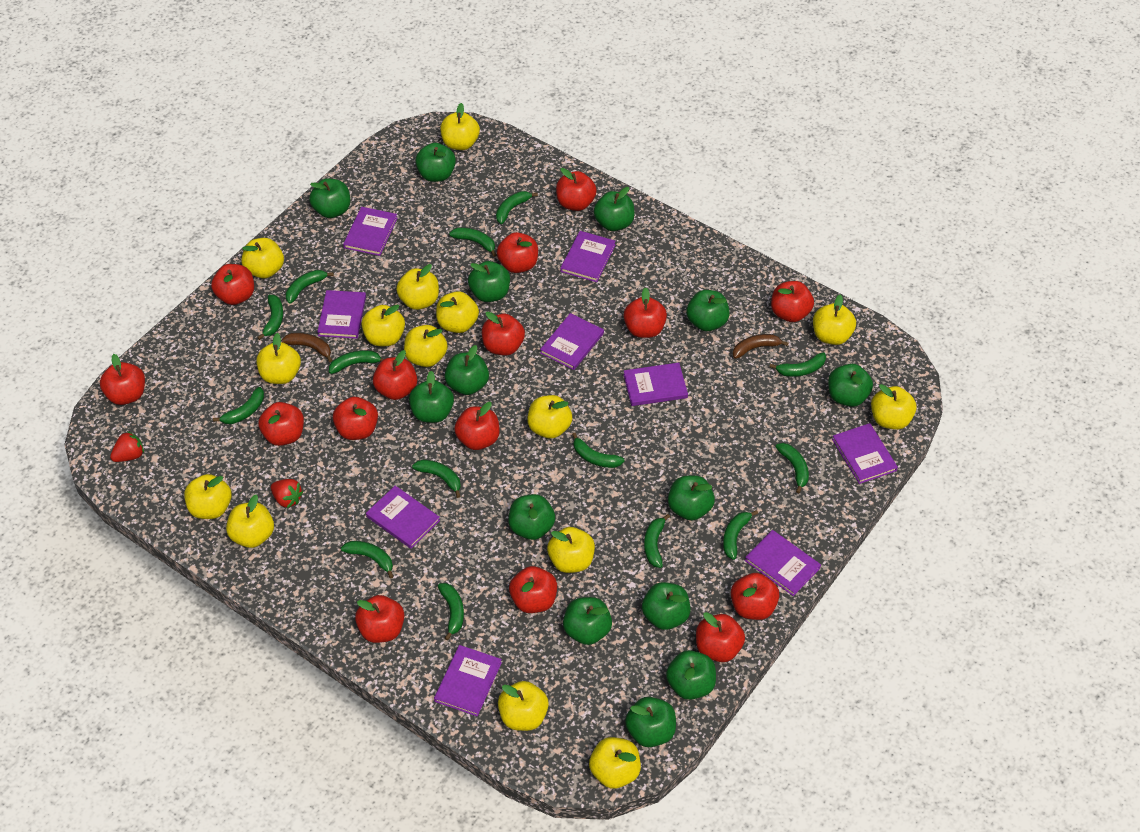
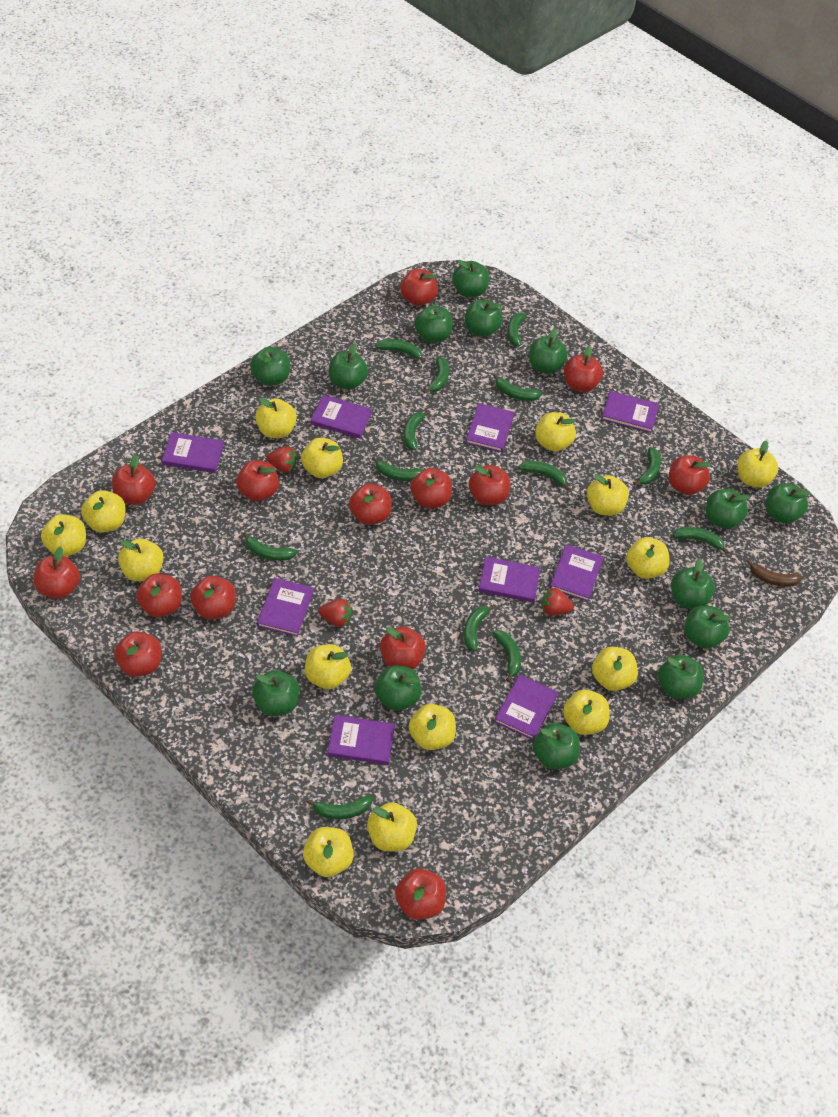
brown banana: 2 -> 1
green banana: 14 -> 13
red apple: 15 -> 14
red strawberry: 2 -> 3

